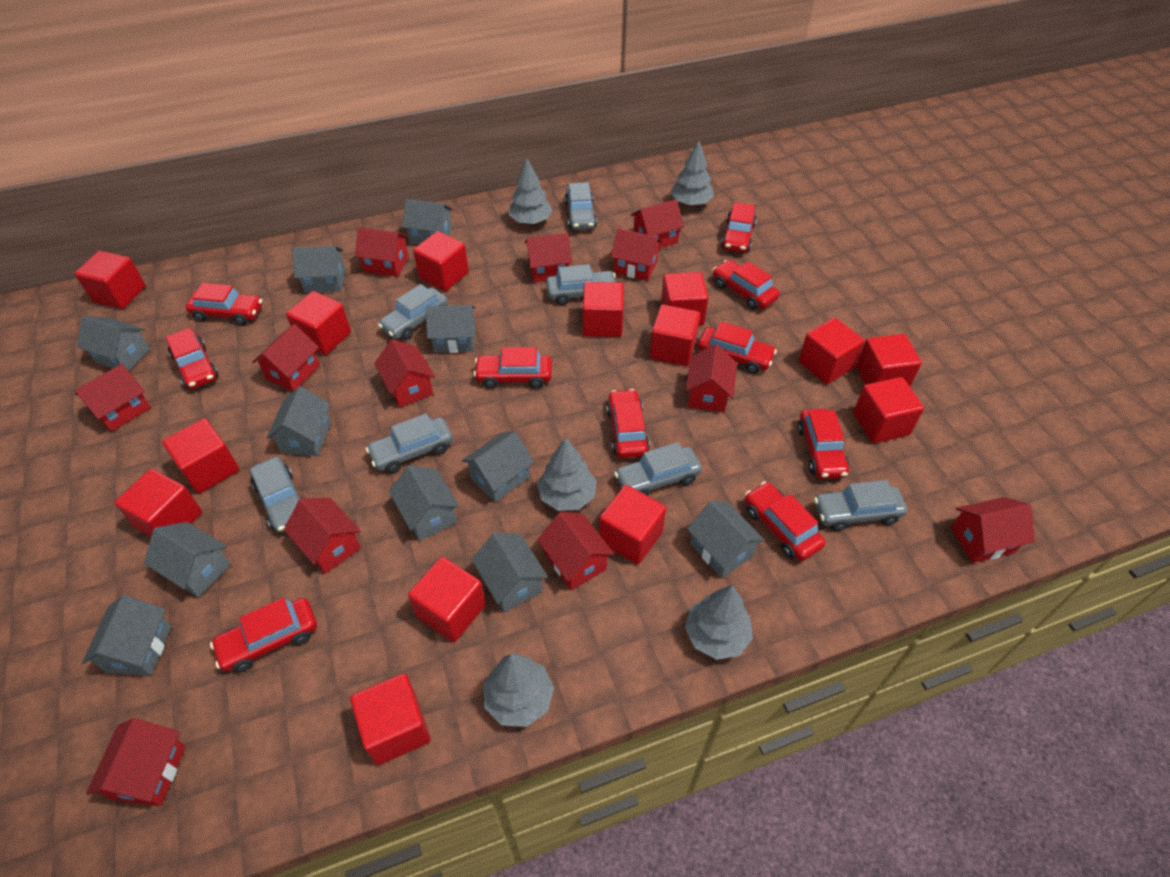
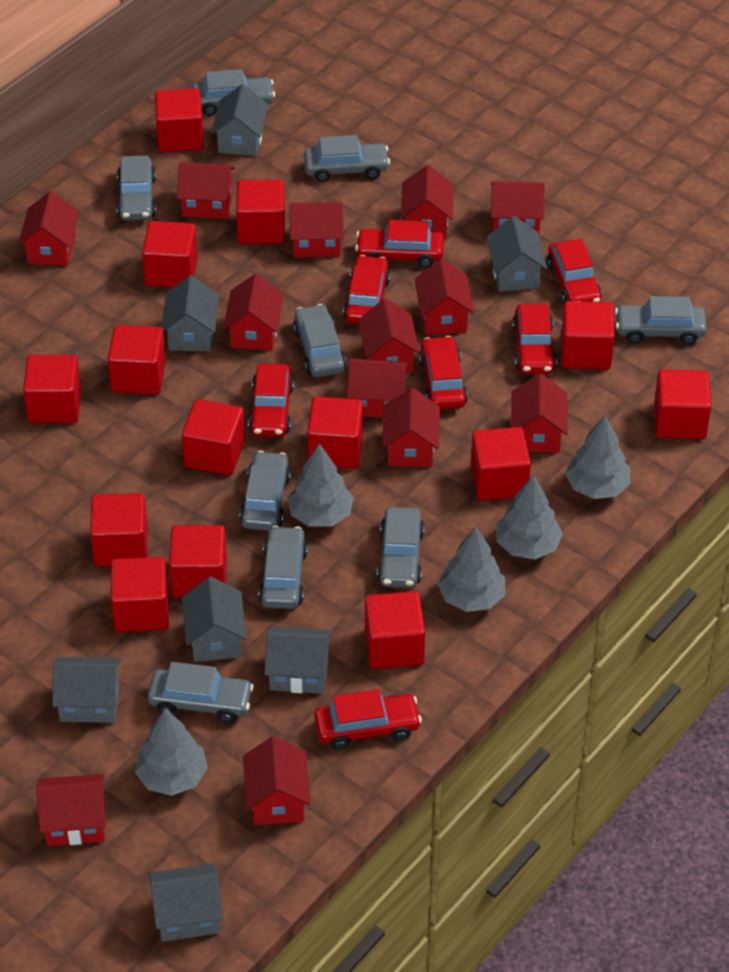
grey car: 7 -> 9
grey house: 11 -> 7
red car: 10 -> 7
red house: 12 -> 13

